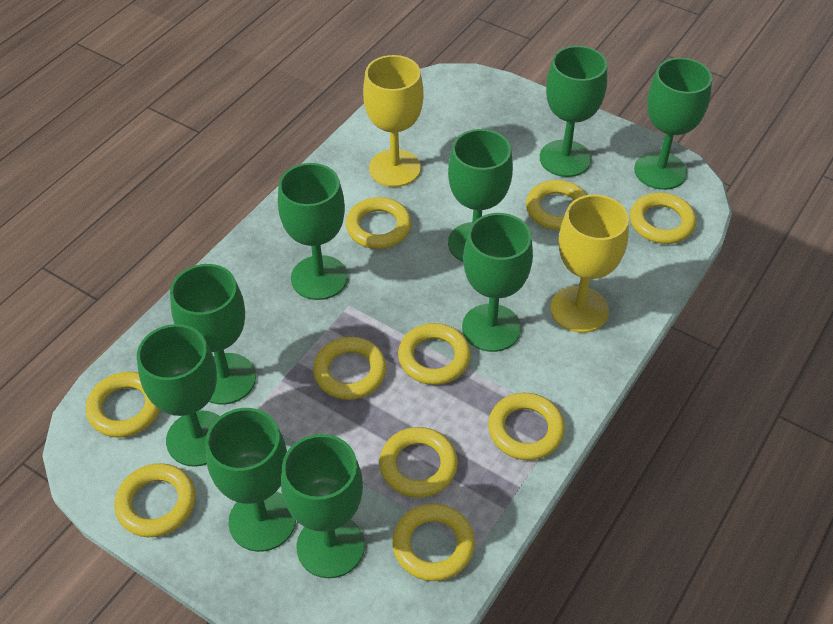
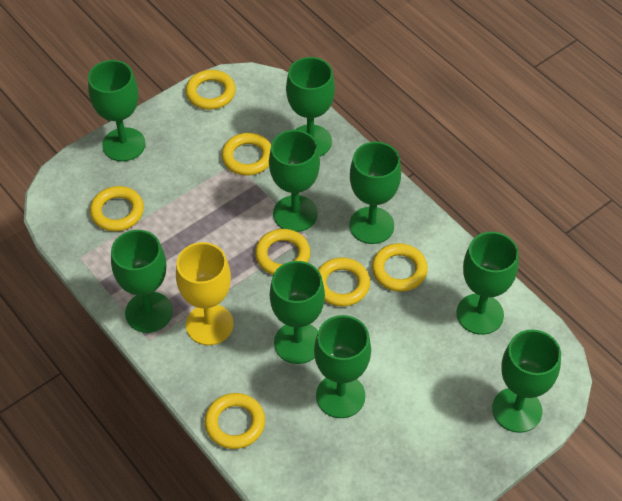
yellow goblet: 2 -> 1
yellow ring: 10 -> 7

